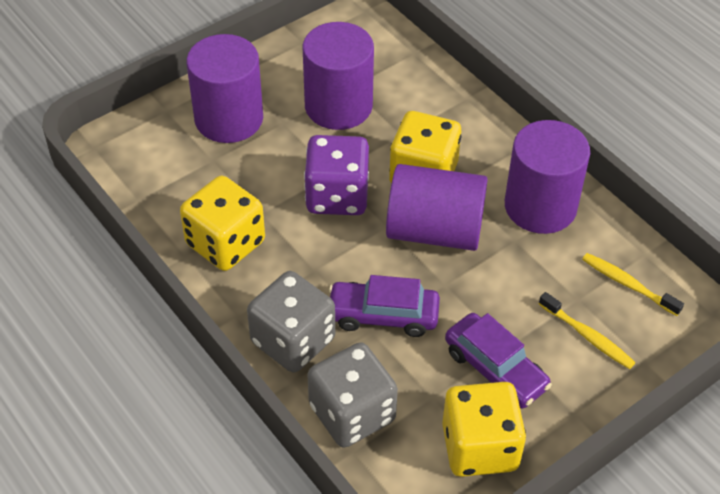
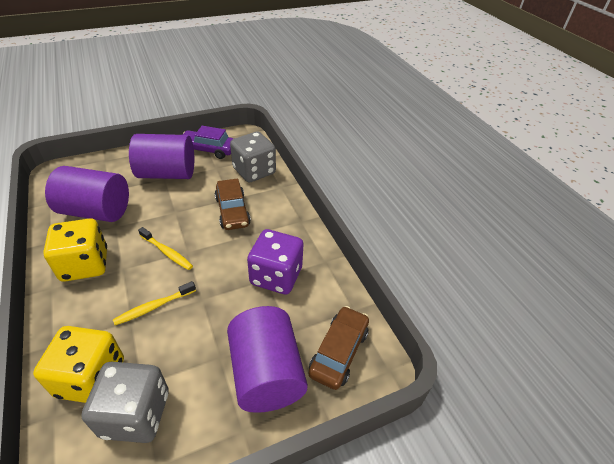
brown car: 0 -> 2
purple car: 2 -> 1
purple cylinder: 4 -> 3
yellow dice: 3 -> 2

